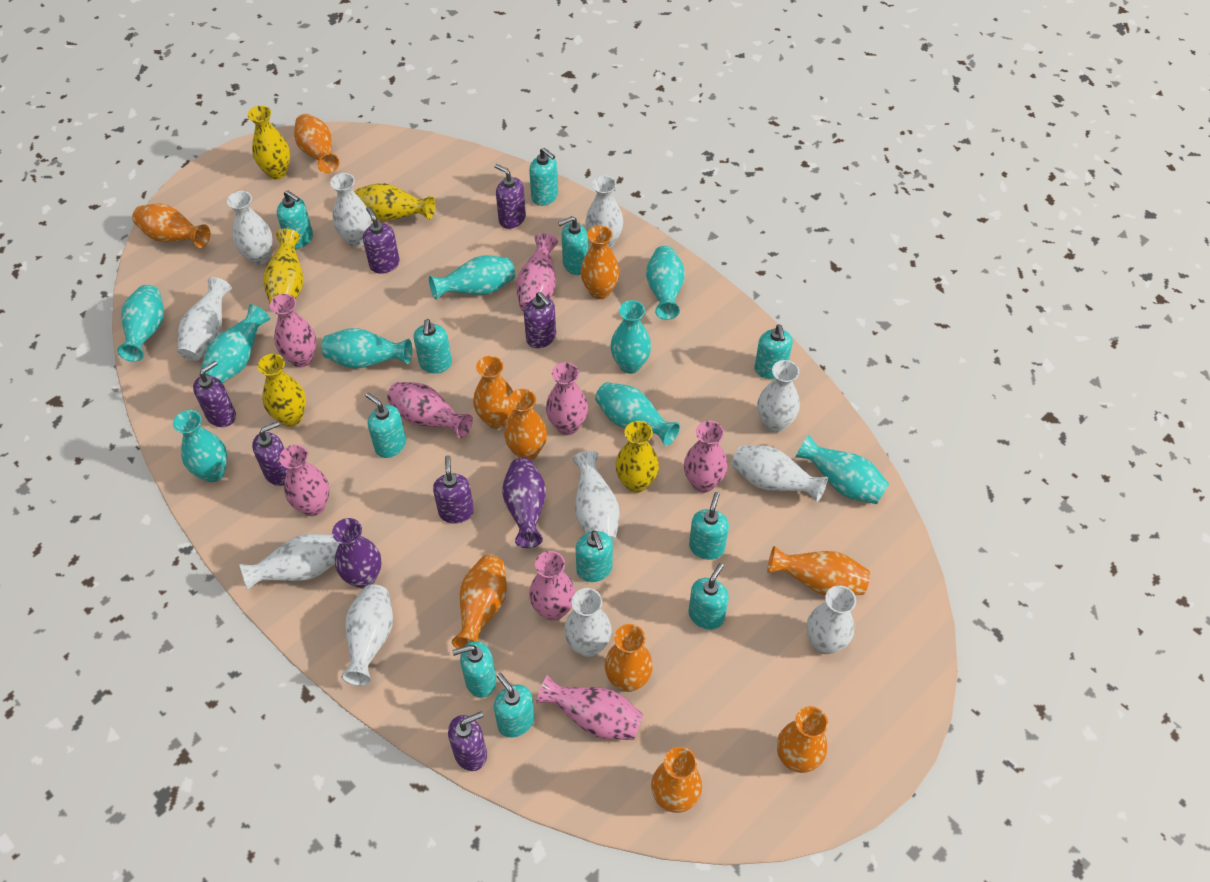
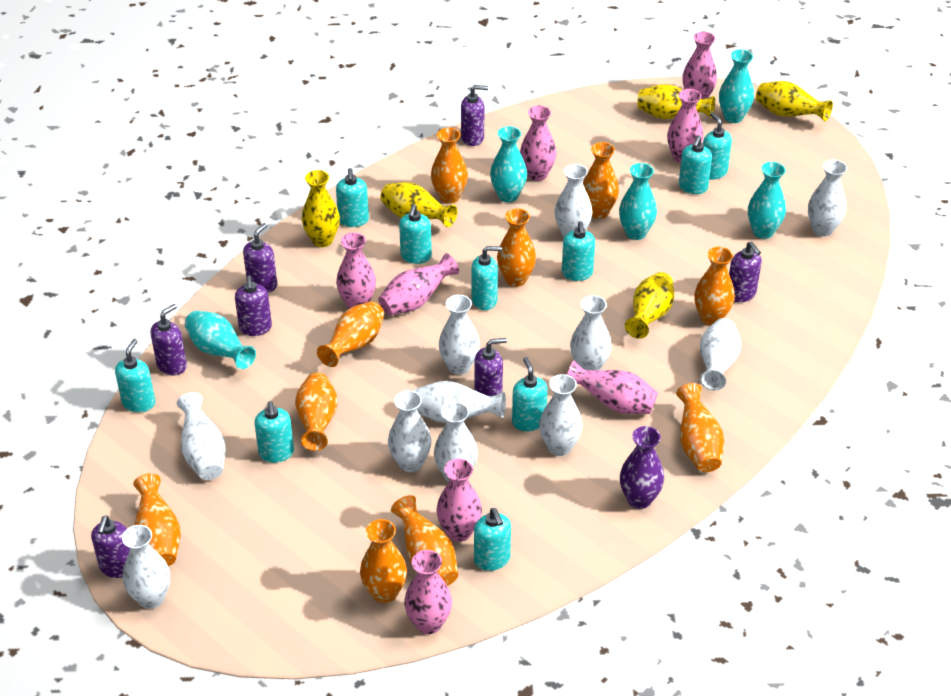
purple vase: 2 -> 1
turquoise soap dispenser: 11 -> 10
turquoise vase: 9 -> 5

